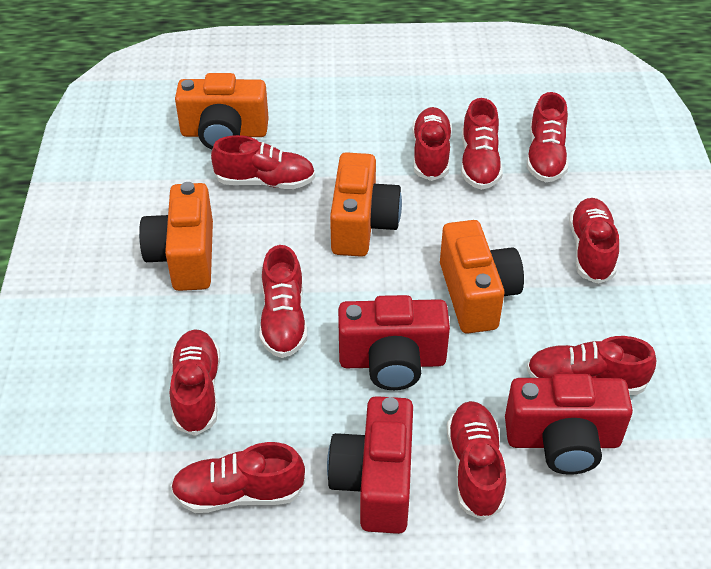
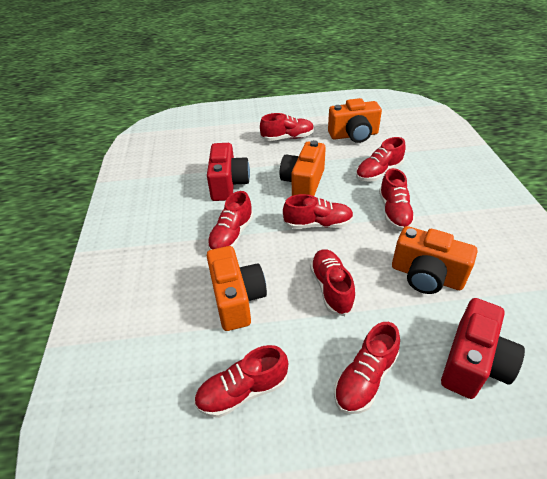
red camera: 3 -> 2
red shoe: 10 -> 8

